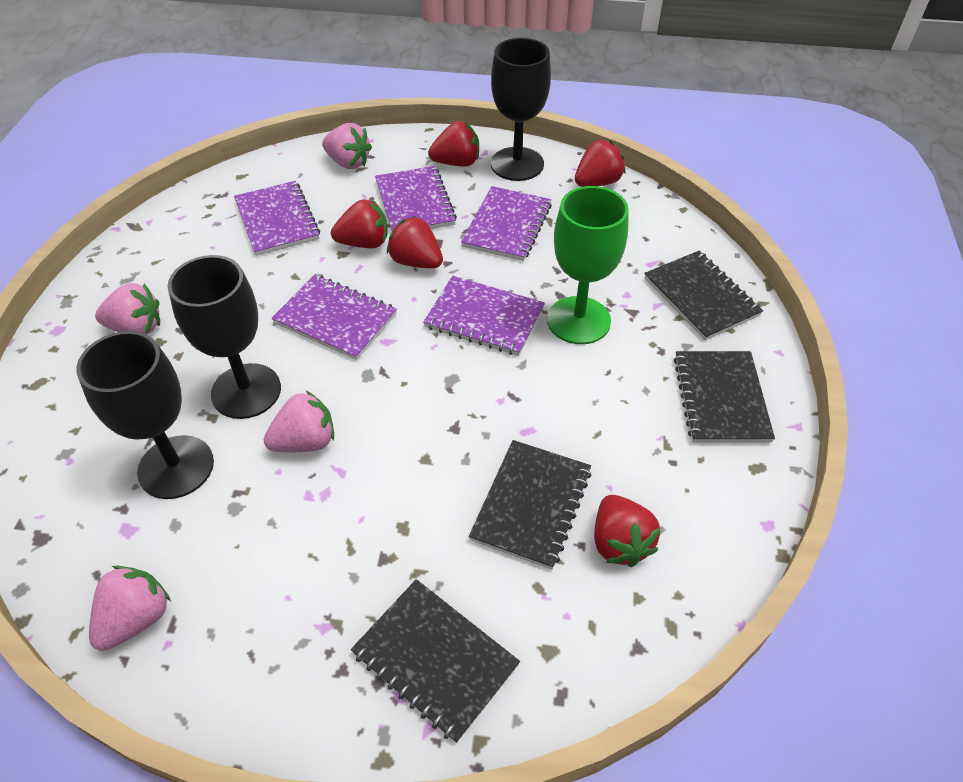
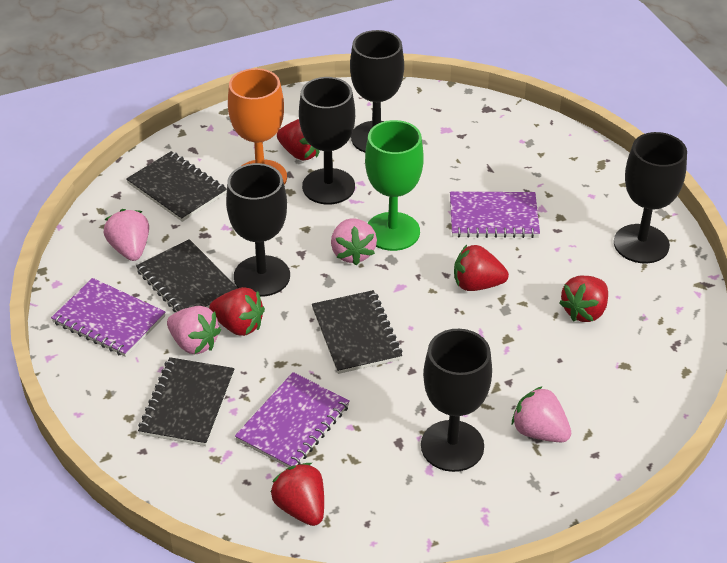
black goblet: 3 -> 5
orange goblet: 0 -> 1
purple notebook: 5 -> 3

